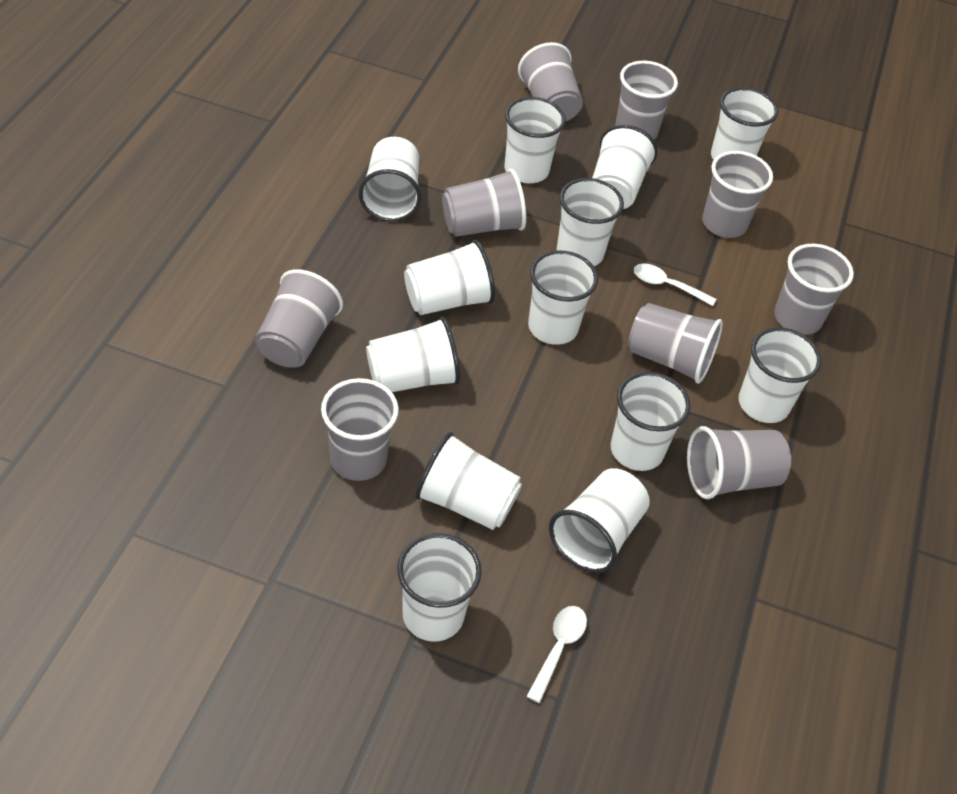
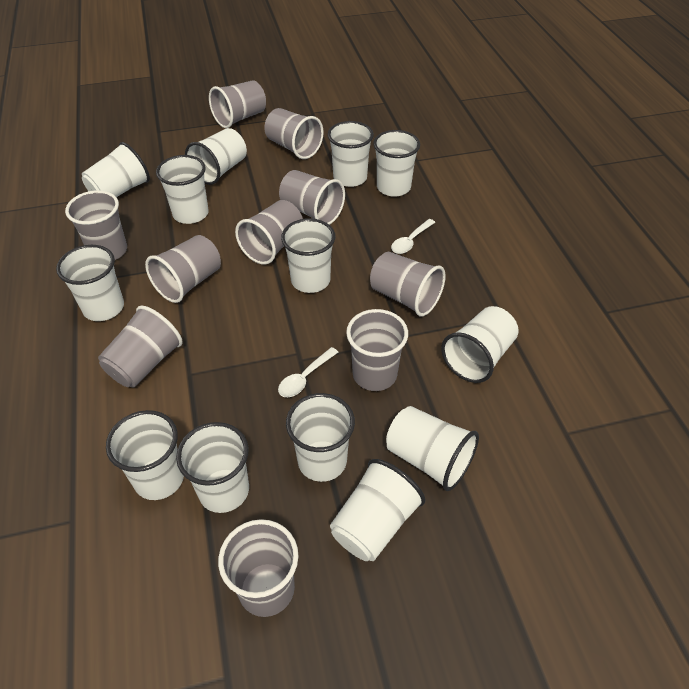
grey cup: 9 -> 10

